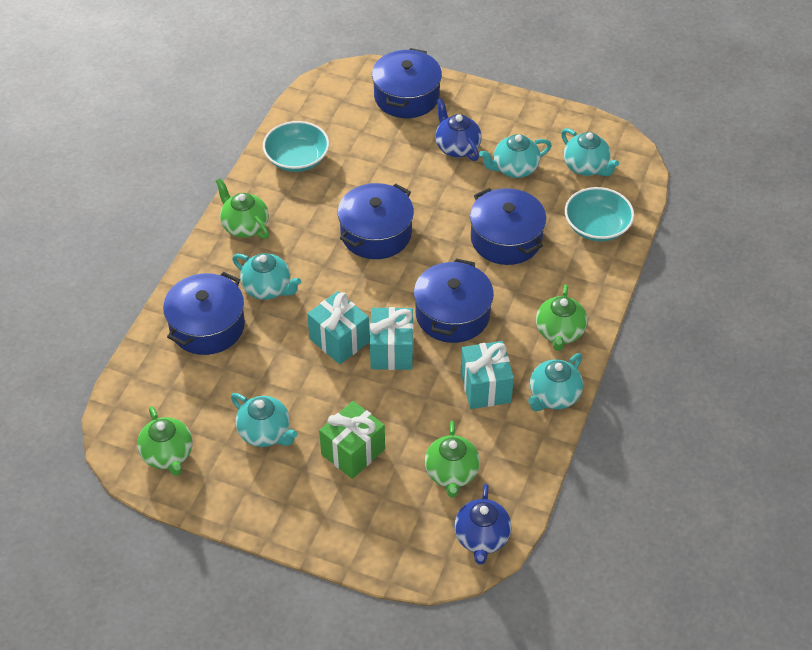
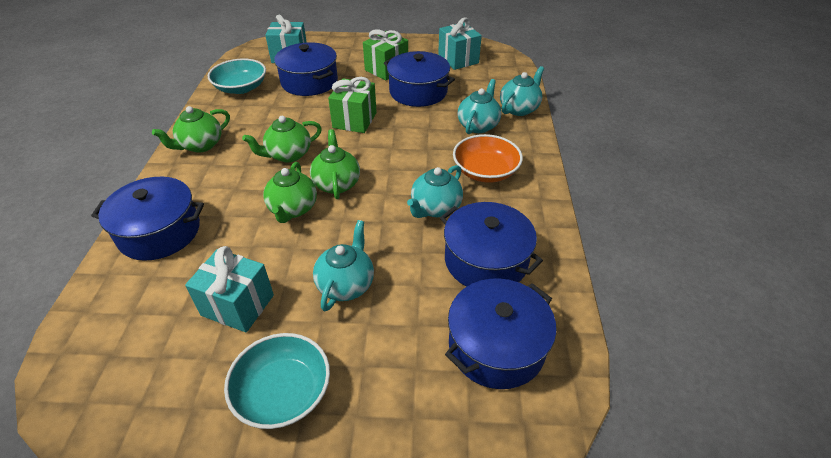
blue teapot: 2 -> 0
green gift: 1 -> 2
orange bowl: 0 -> 1
turquoise teapot: 5 -> 4

